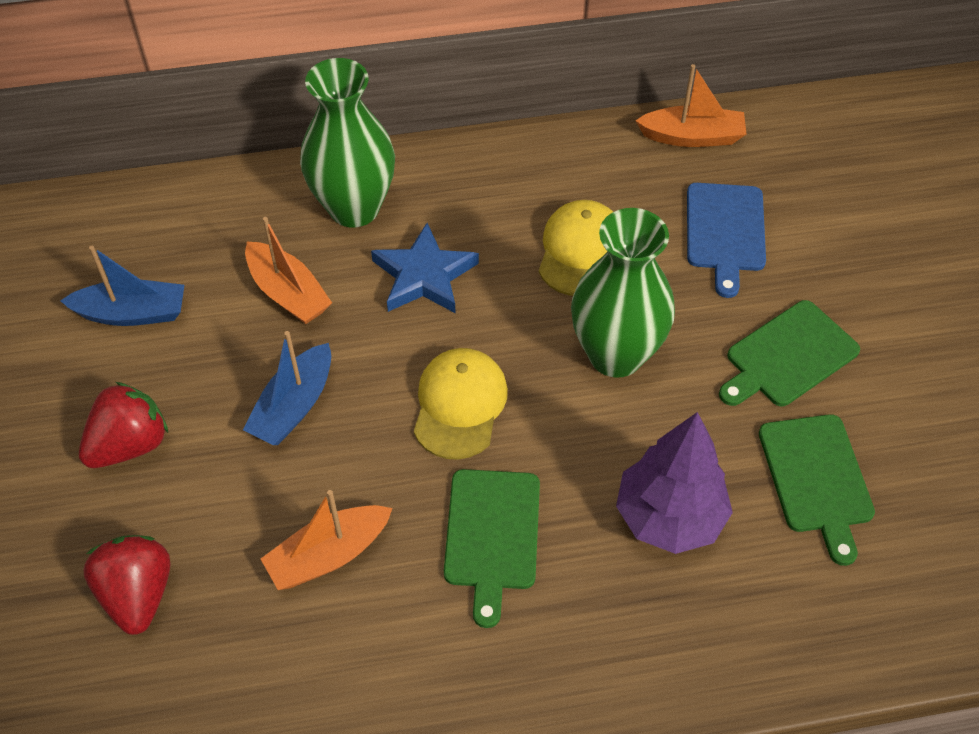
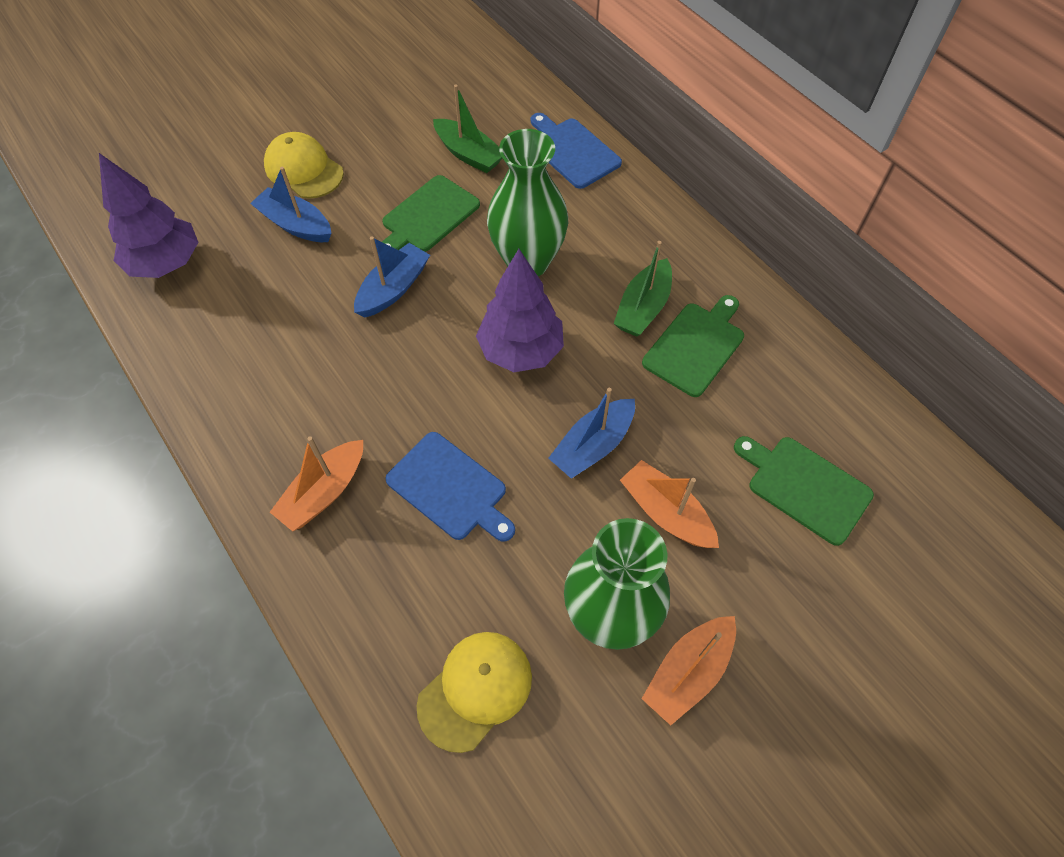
blue boat: 2 -> 3
blue cutting board: 1 -> 2
blue star: 1 -> 0
green boat: 0 -> 2
purple tree: 1 -> 2
red strawberry: 2 -> 0

